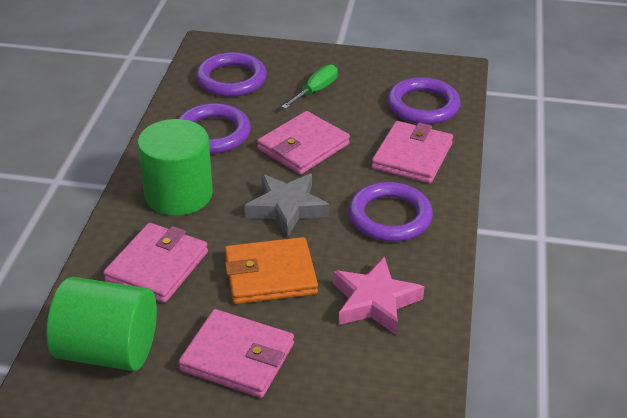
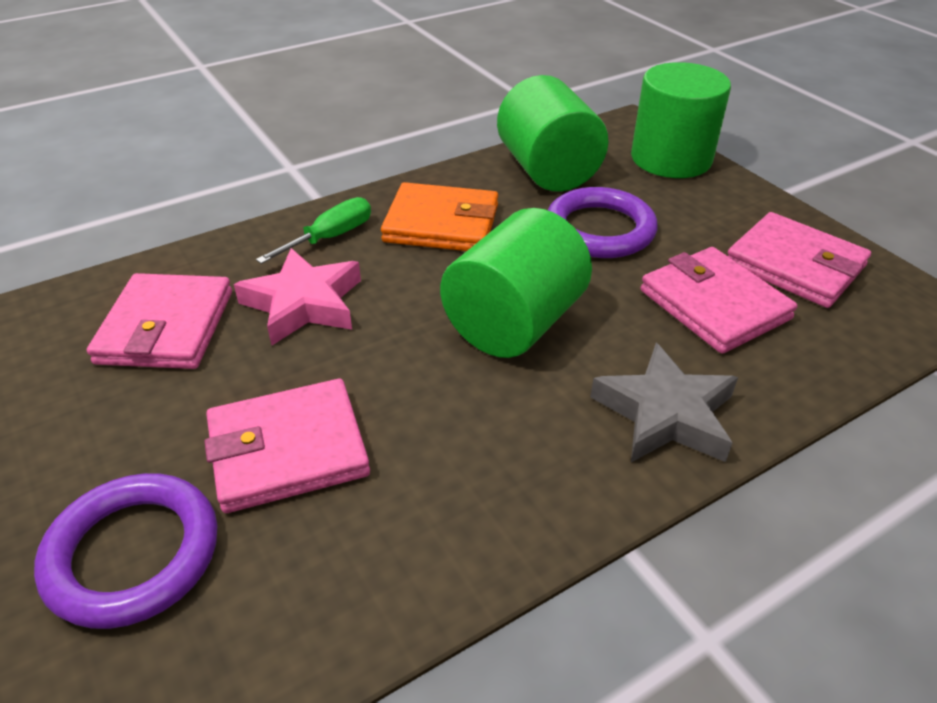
green cylinder: 2 -> 3
purple ring: 4 -> 2

